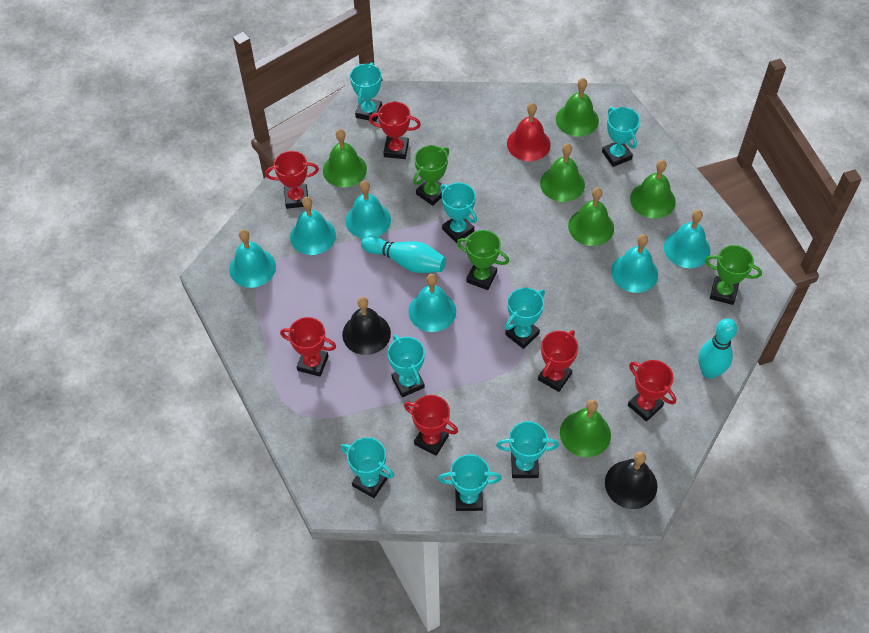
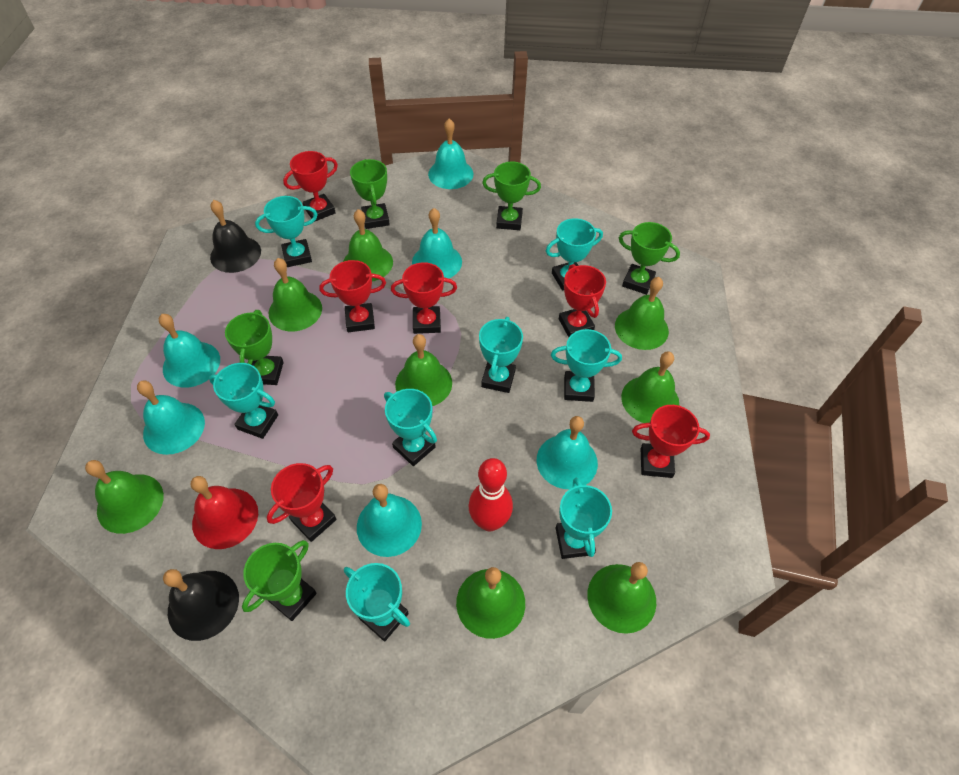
green bell: 6 -> 8
green trophy: 3 -> 5
red bowling pin: 0 -> 1
turquoise bowling pin: 2 -> 0

